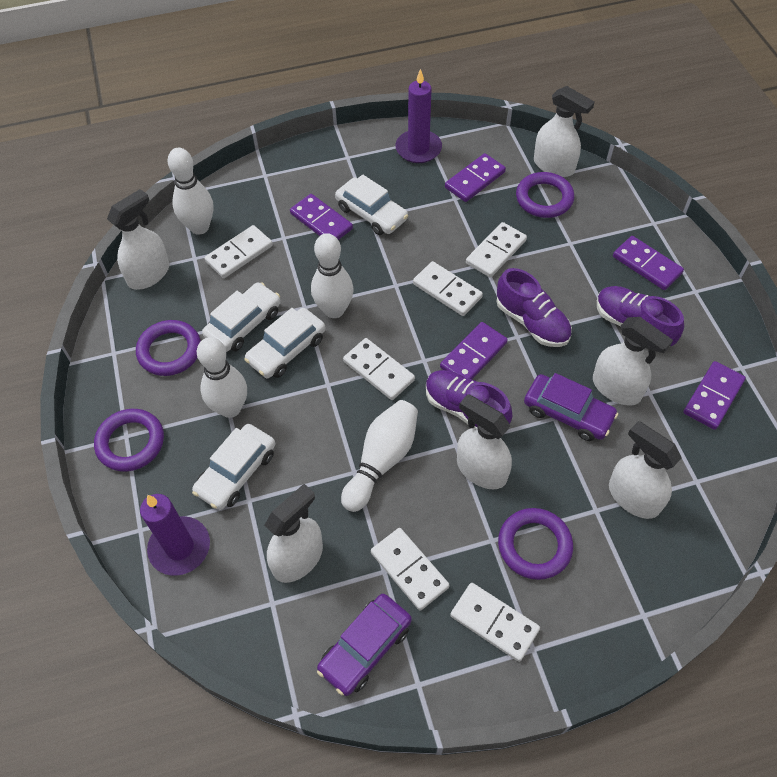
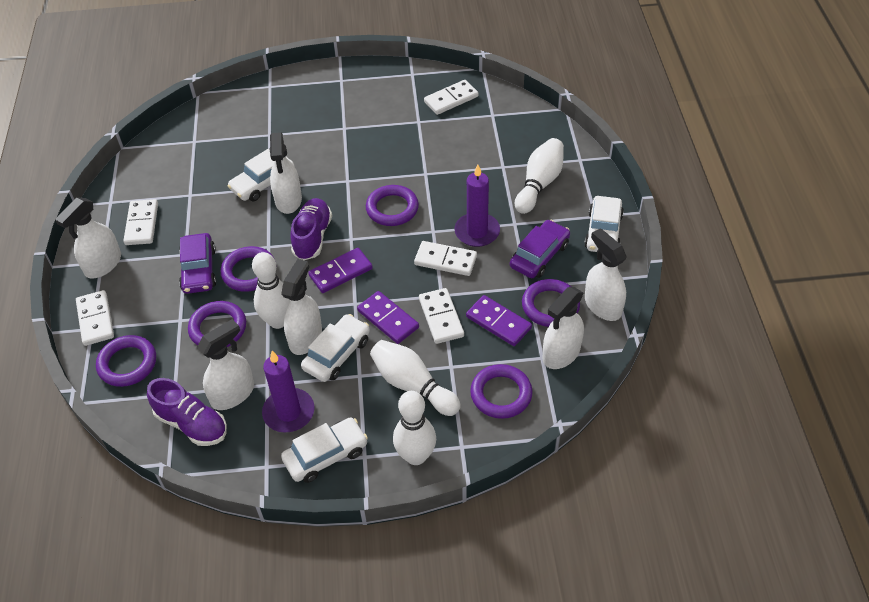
purple domino: 5 -> 3
purple ring: 4 -> 6
purple shoe: 3 -> 2
white domino: 6 -> 5

